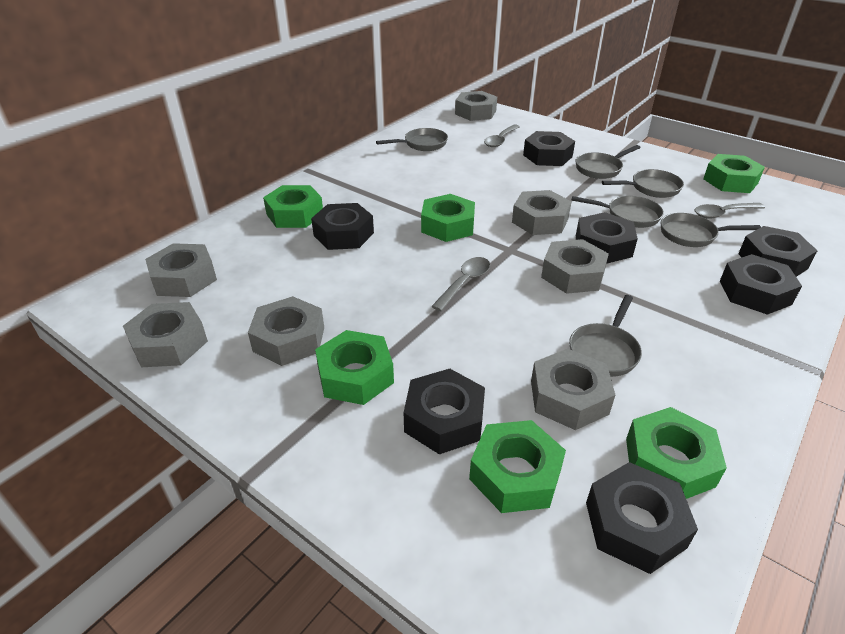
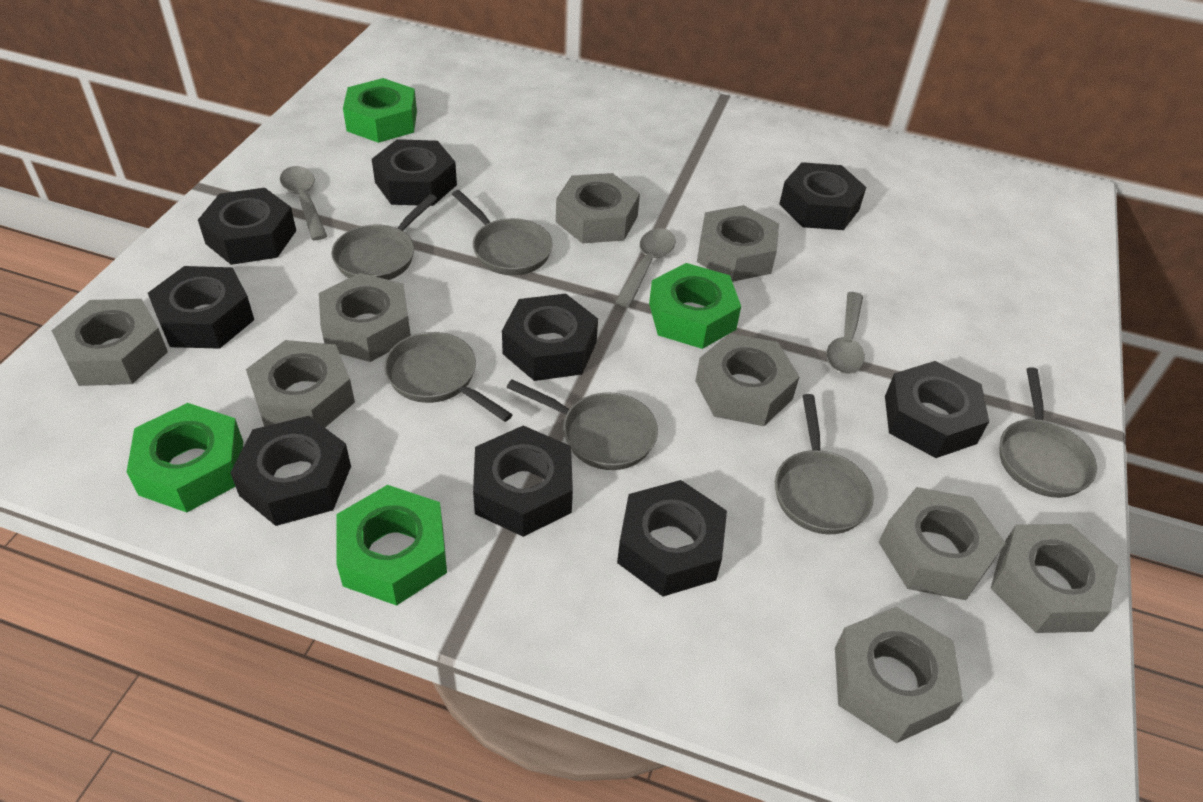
black nut: 7 -> 9
green nut: 6 -> 4
grey nut: 7 -> 9

